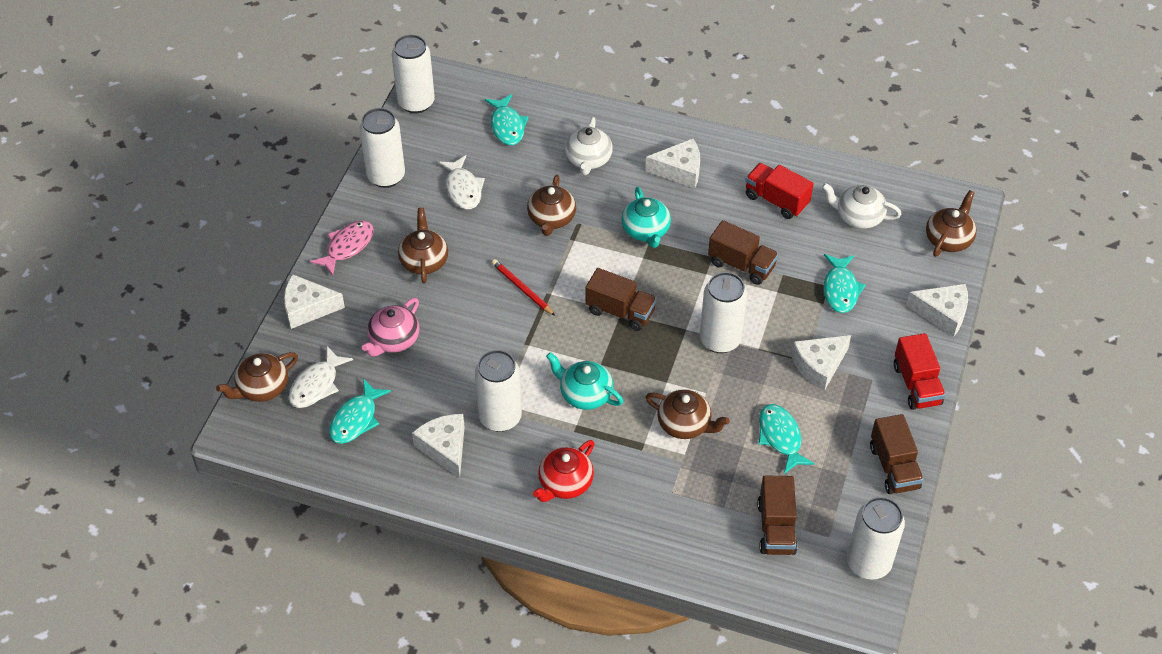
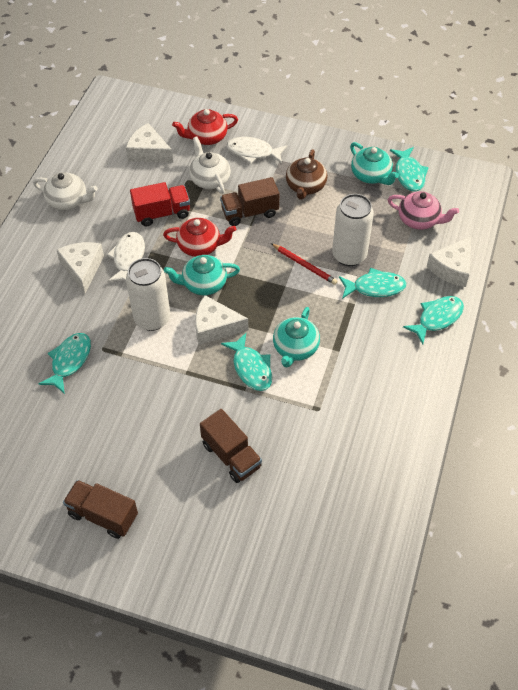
brown teapot: 5 -> 1
brown truck: 4 -> 3
pink fish: 1 -> 0
red teapot: 1 -> 2
red truck: 2 -> 1
turquoise fish: 4 -> 5
turquoise teapot: 2 -> 3
white can: 5 -> 2
white cheese: 5 -> 4

